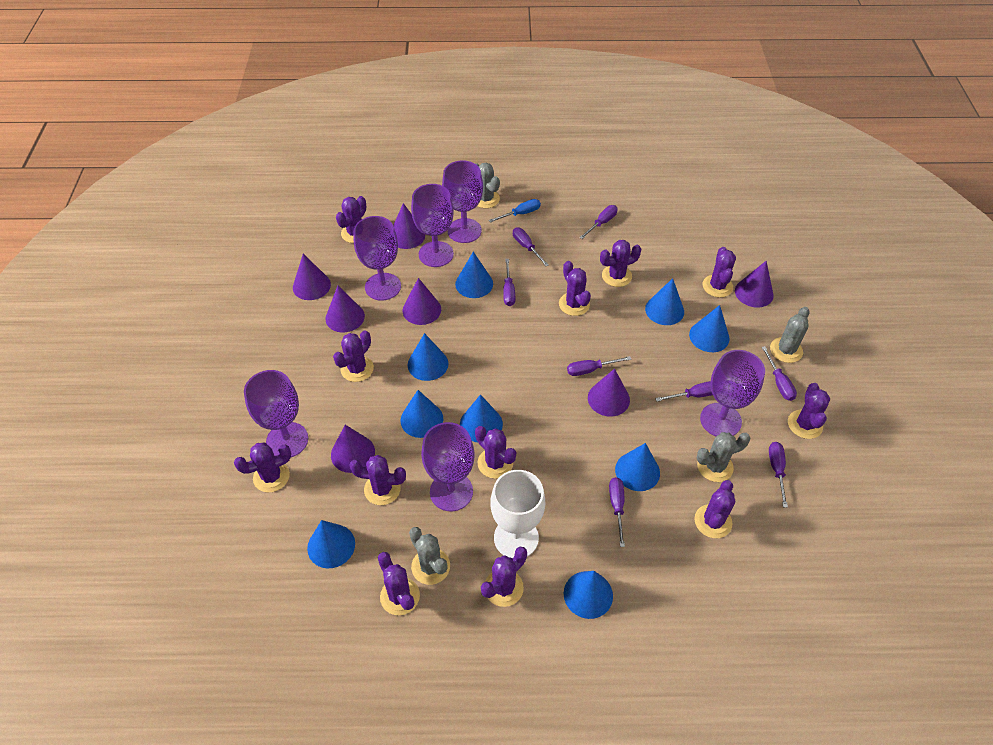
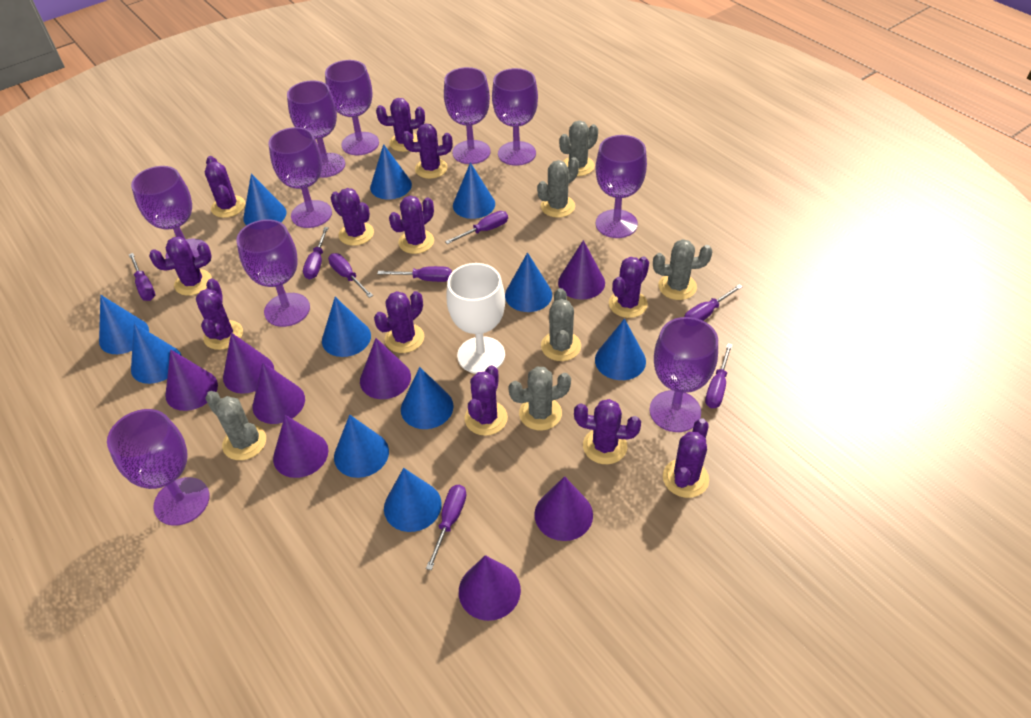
blue cone: 9 -> 11
blue screwdriver: 1 -> 0
grey cactus: 4 -> 6
purple cone: 7 -> 8
purple goblet: 6 -> 10

